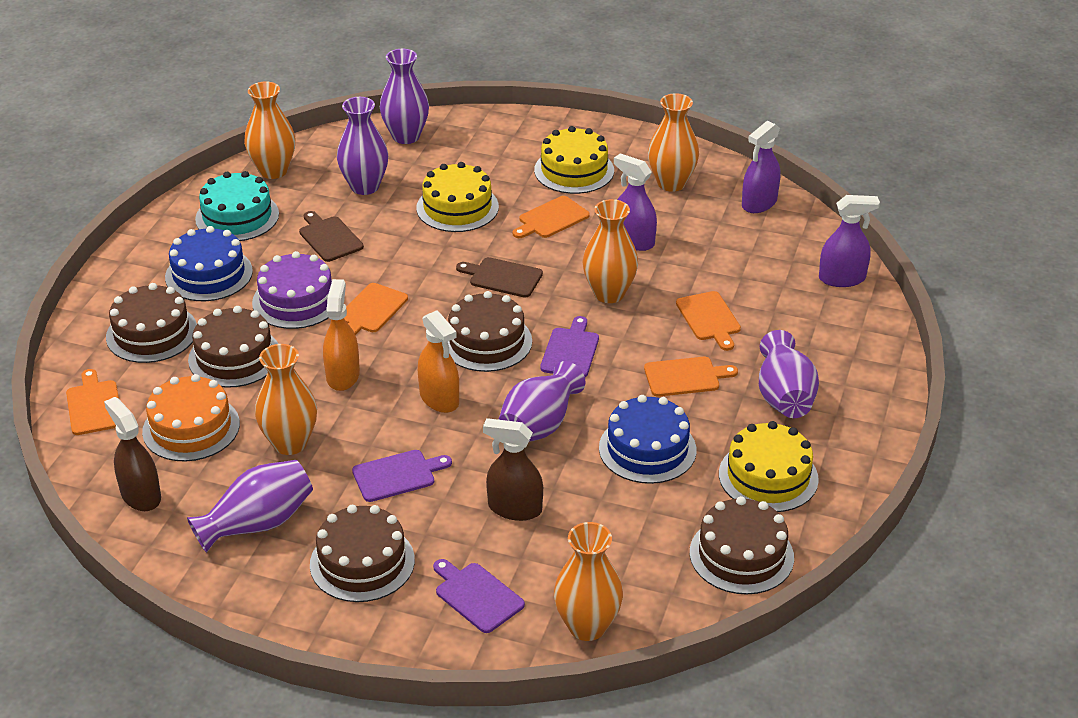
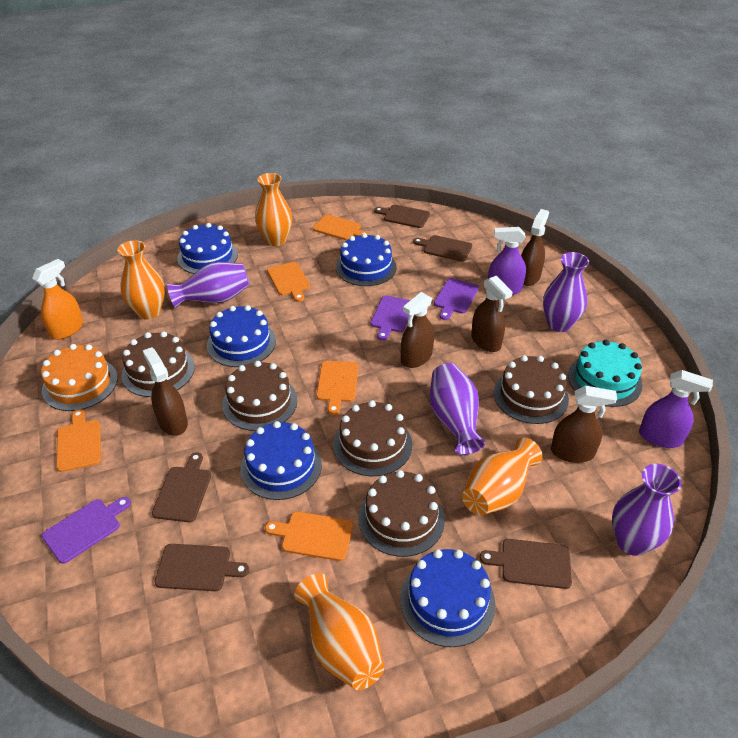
blue cake: 2 -> 5
brown cutting board: 2 -> 5
brown spray bottle: 2 -> 5
orange spray bottle: 2 -> 1
orange vase: 5 -> 4
purple cake: 1 -> 0
purple spray bottle: 3 -> 2
purple vase: 5 -> 4
yellow cake: 3 -> 0

